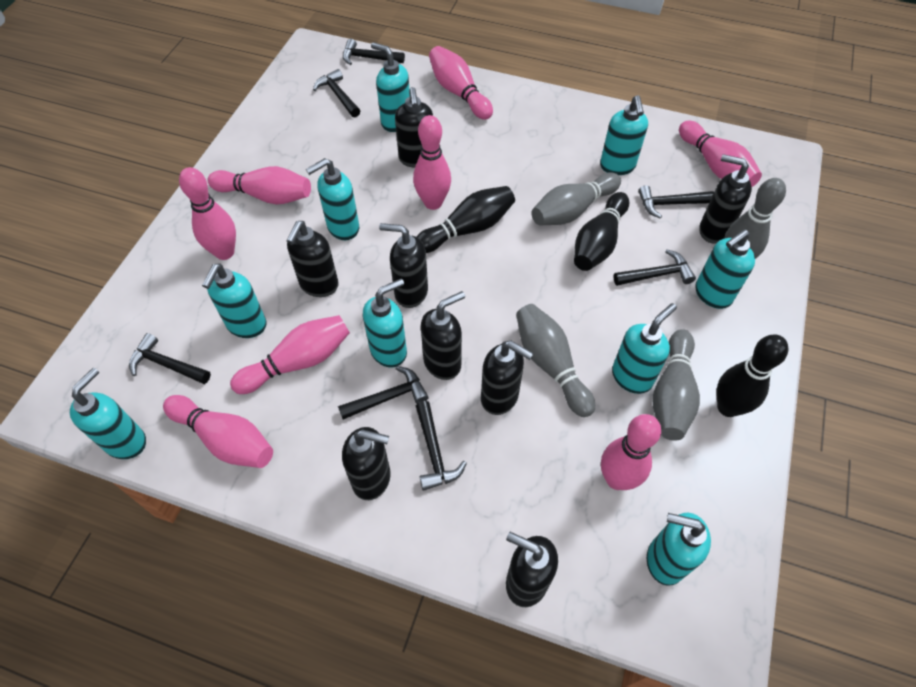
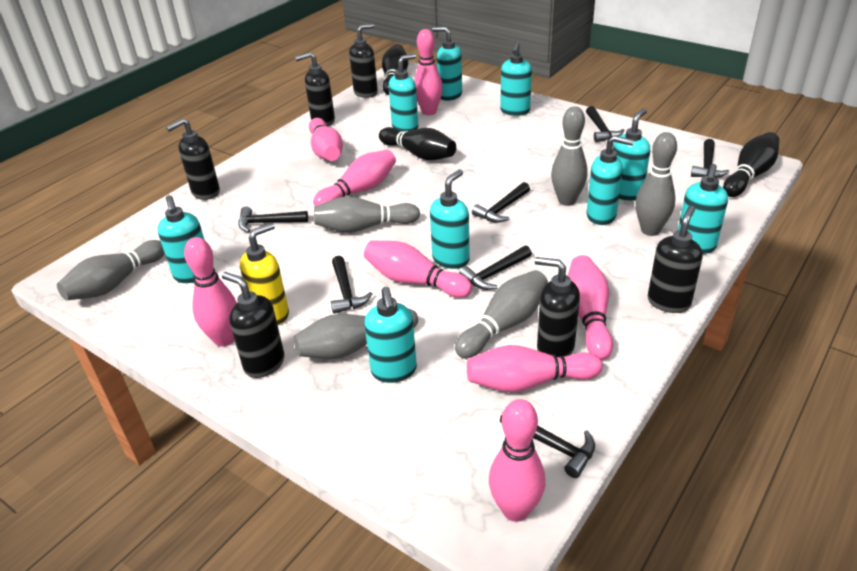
black soap dispenser: 8 -> 6
grey bowling pin: 4 -> 6
yellow soap dispenser: 0 -> 1

